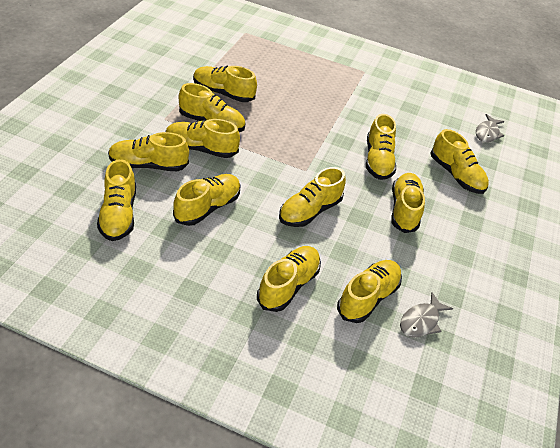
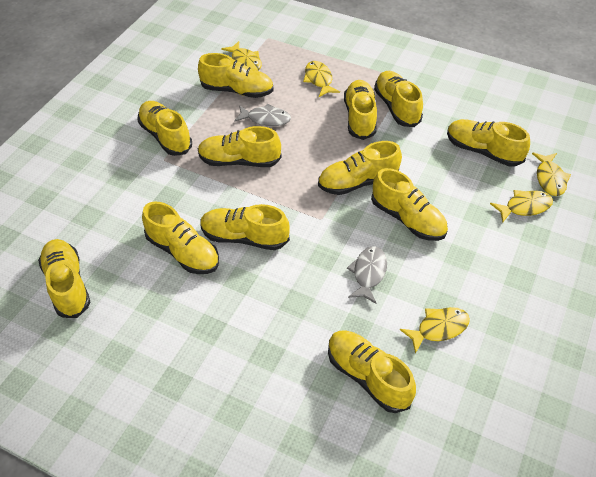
yellow fish: 0 -> 5

